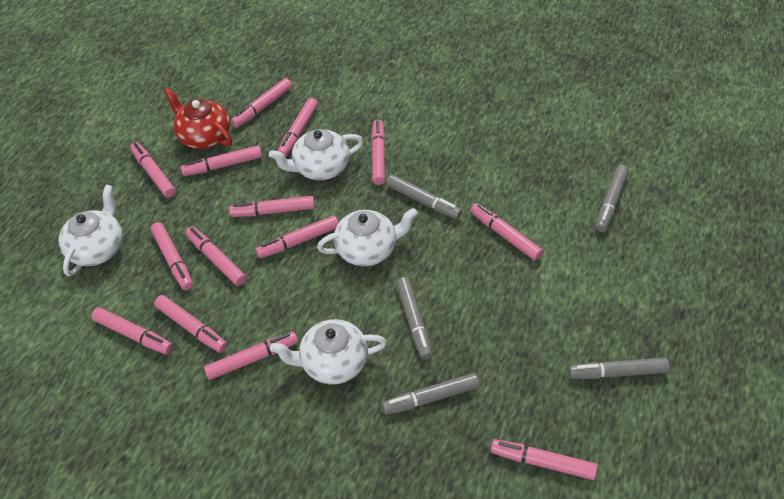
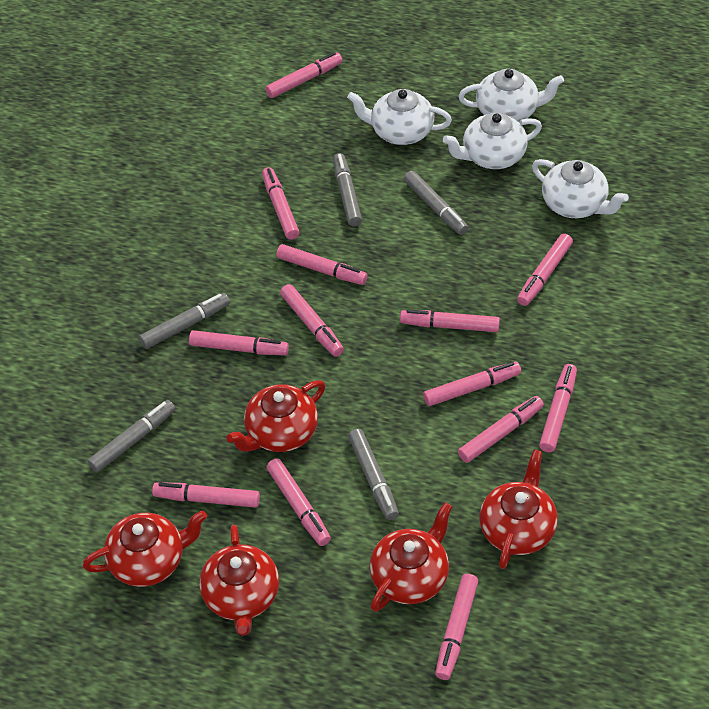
pink marker: 14 -> 13
red teapot: 1 -> 5

